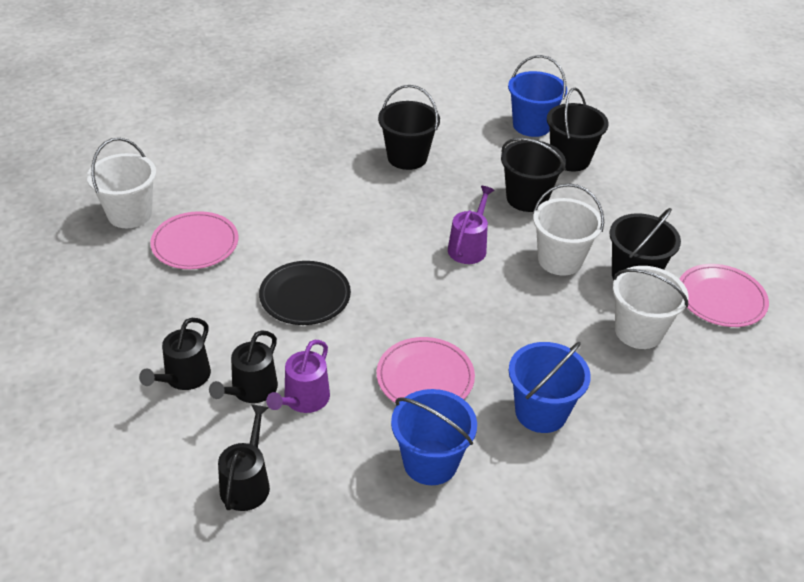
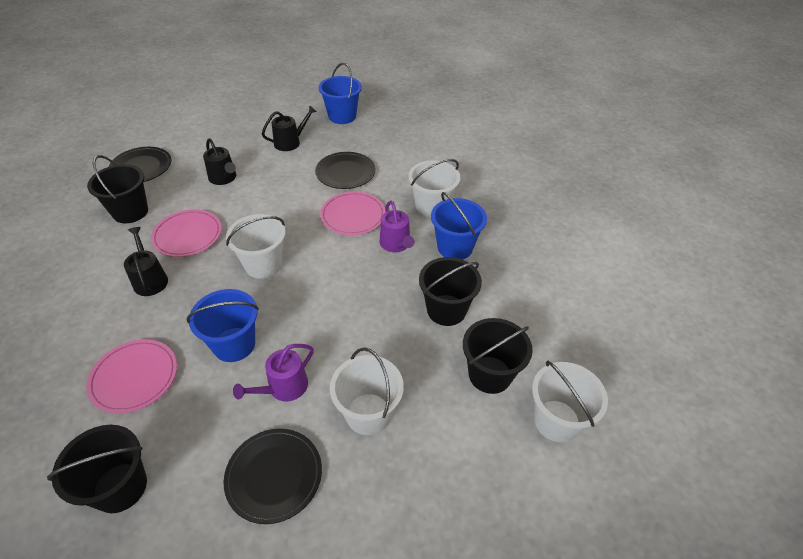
black plate: 1 -> 3
white bucket: 3 -> 4

